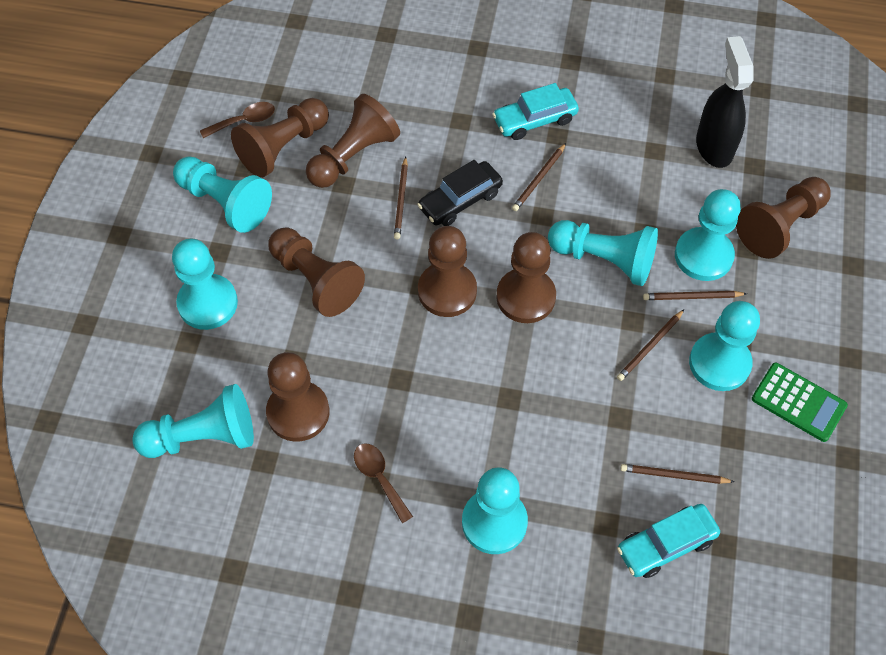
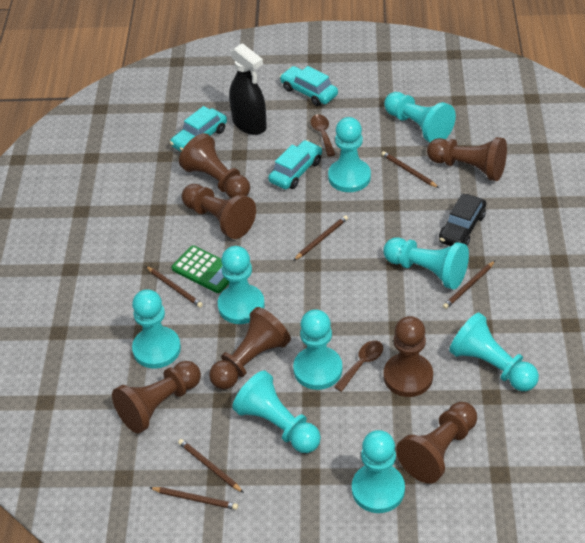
brown pencil: 5 -> 6
turquoise car: 2 -> 3
turquoise pawn: 7 -> 9

